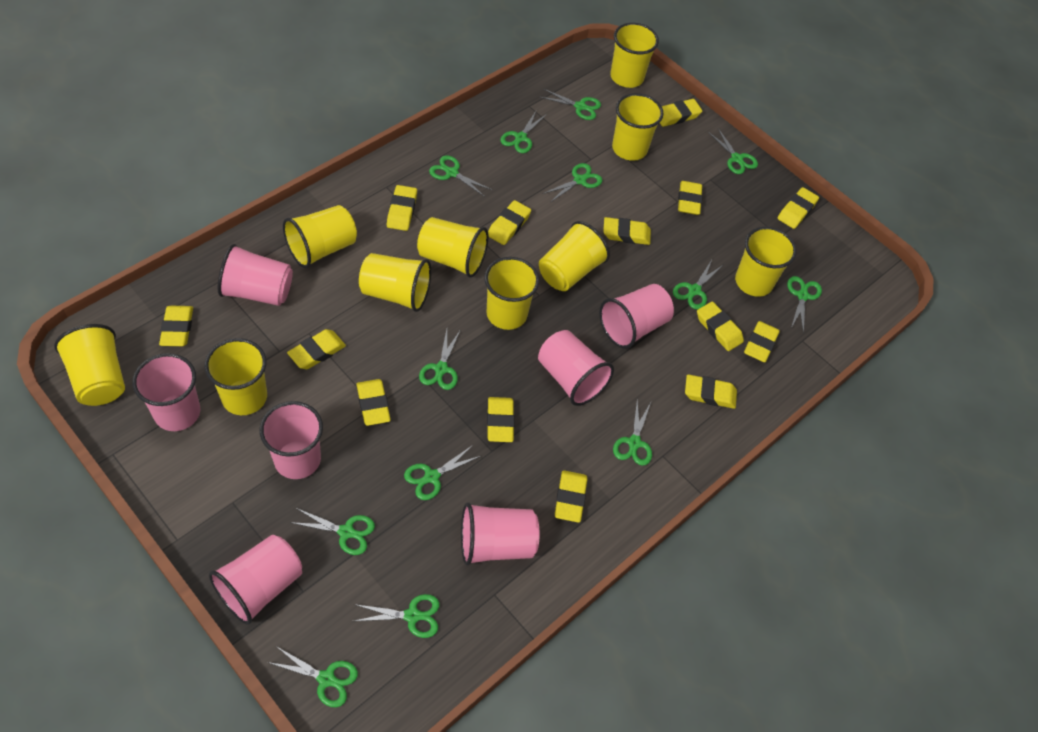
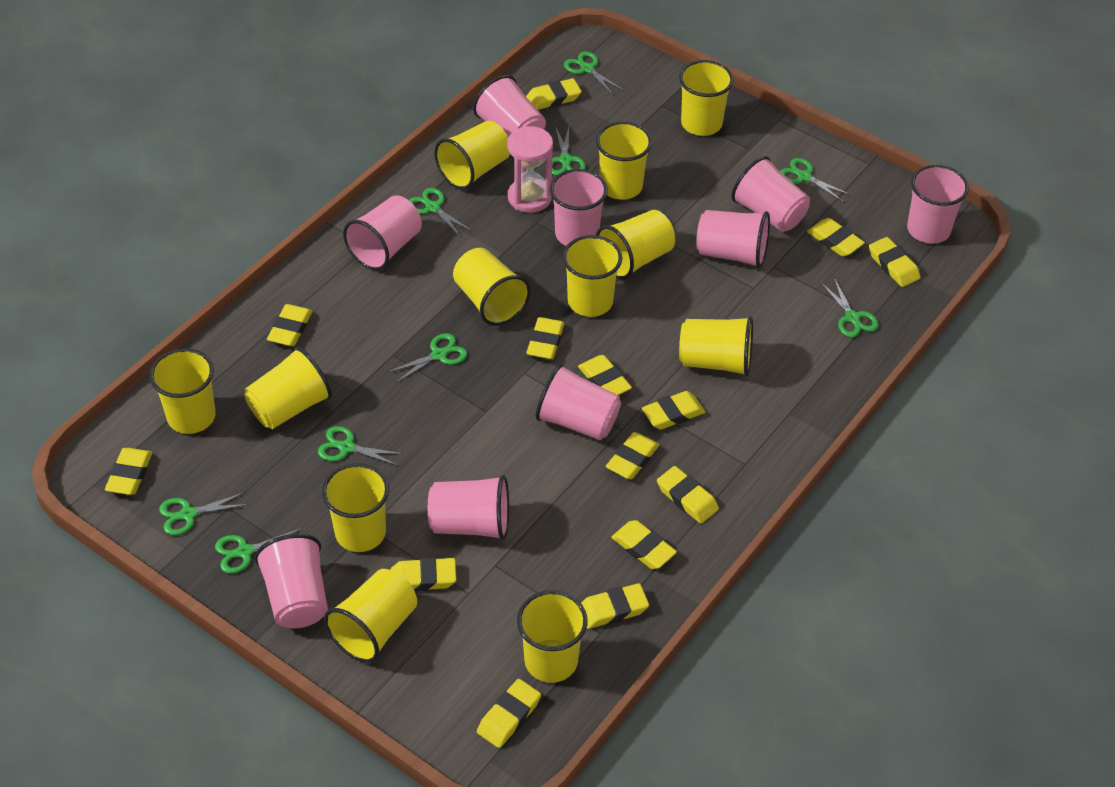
green scissors: 13 -> 9
pink cup: 7 -> 9
pink hourglass: 0 -> 1
yellow cup: 10 -> 12

